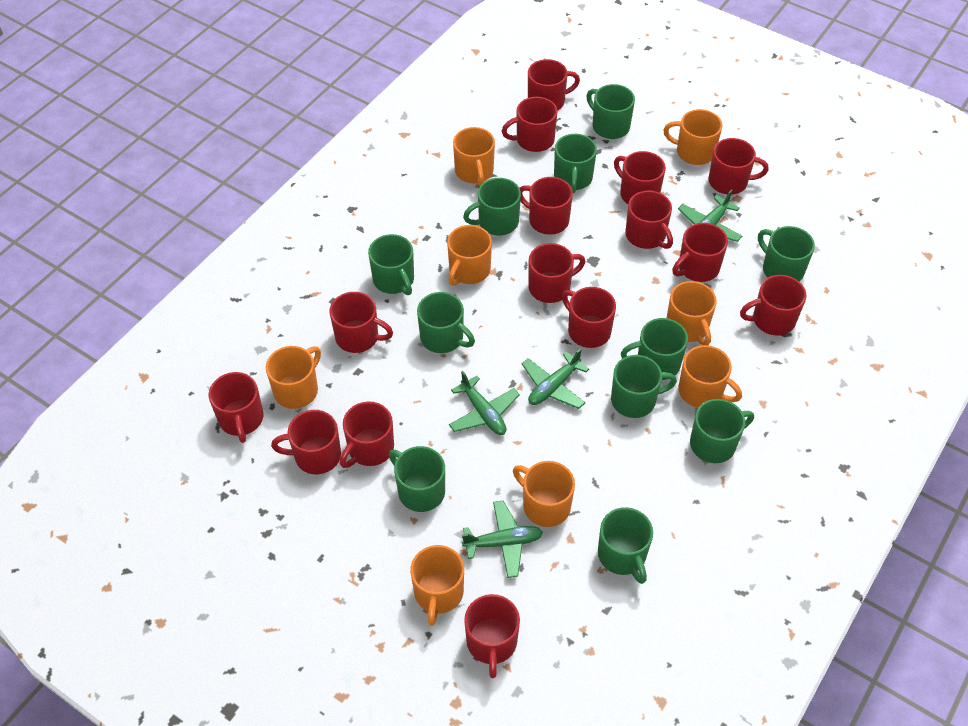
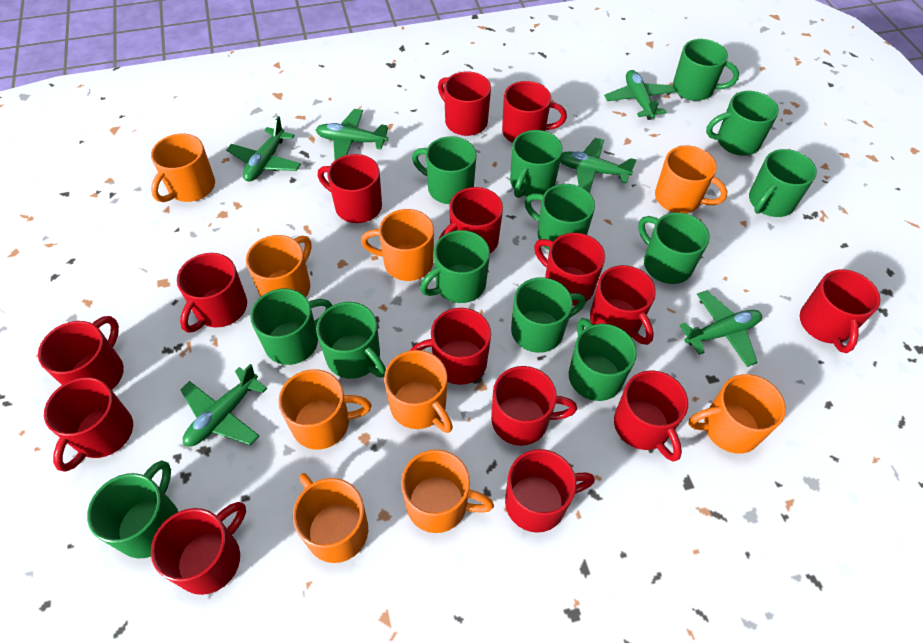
green mug: 11 -> 13
green plane: 4 -> 6
orange mug: 8 -> 9

